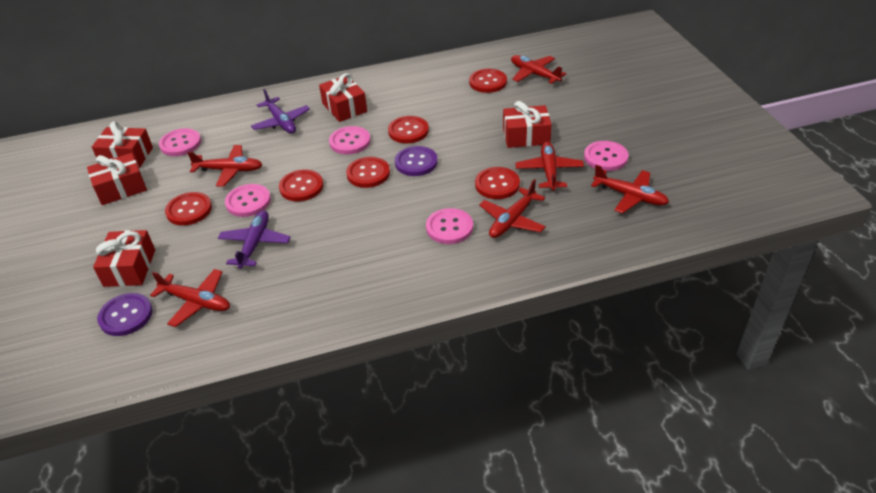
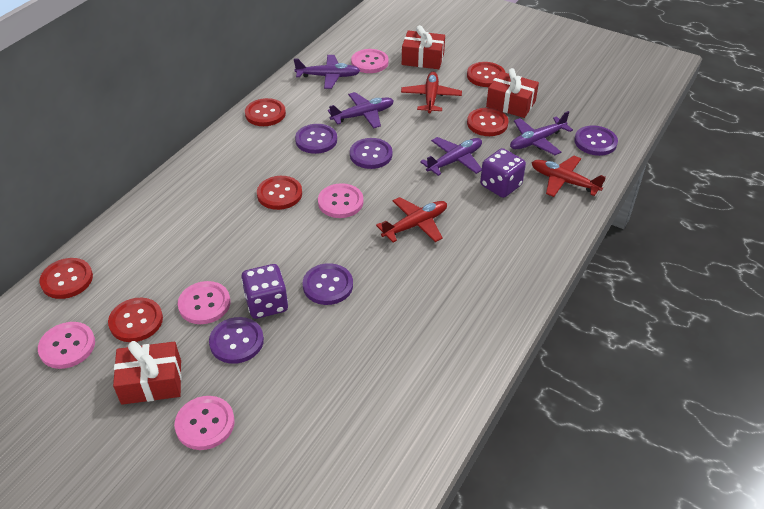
purple button: 2 -> 5
purple dice: 0 -> 2
purple plane: 2 -> 4
red gift: 5 -> 3
red plane: 6 -> 3

